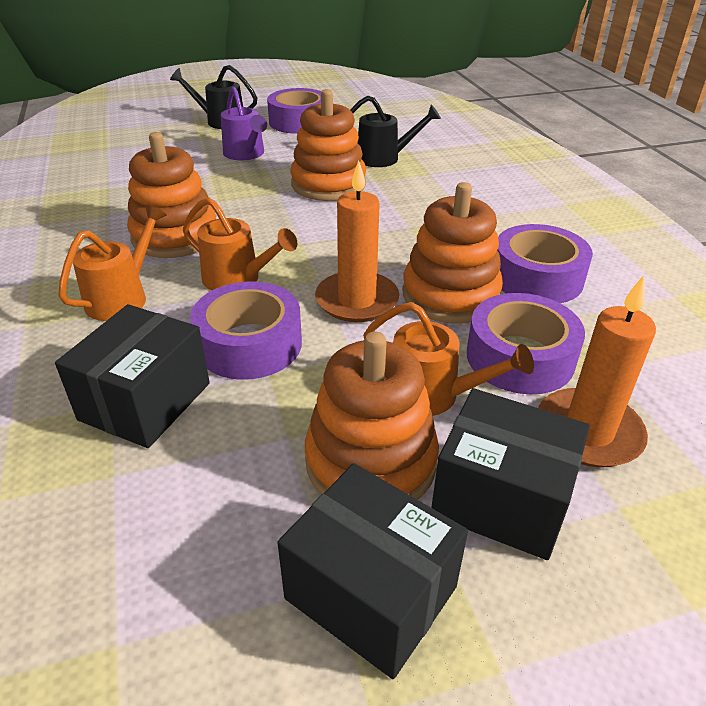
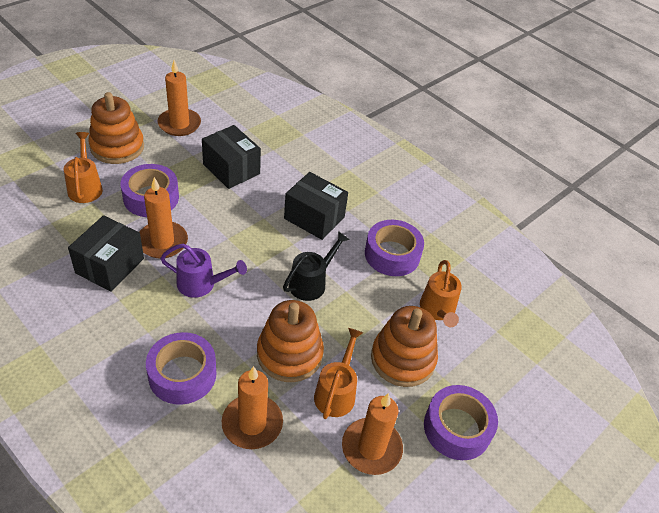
black watering can: 2 -> 1
orange candle: 2 -> 4
orange stacking toy: 4 -> 3

